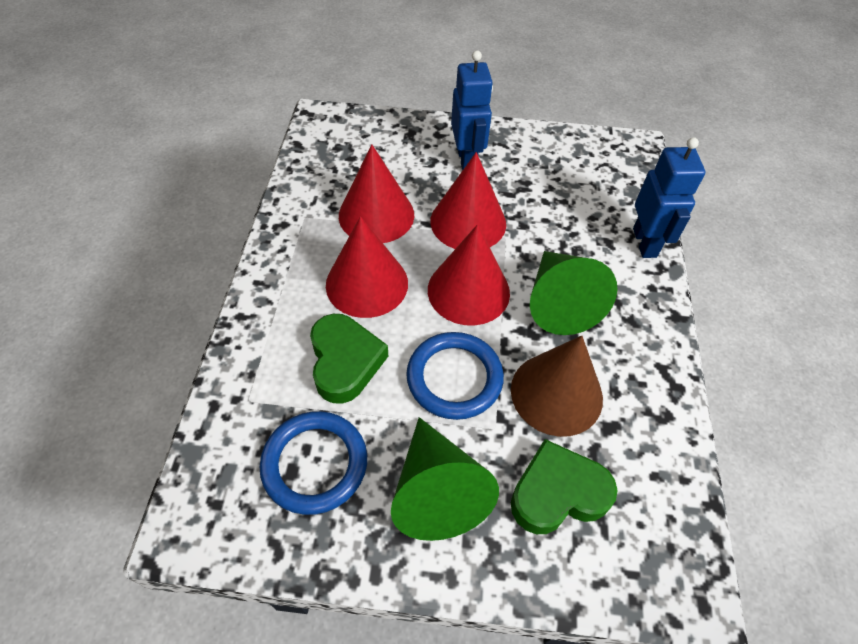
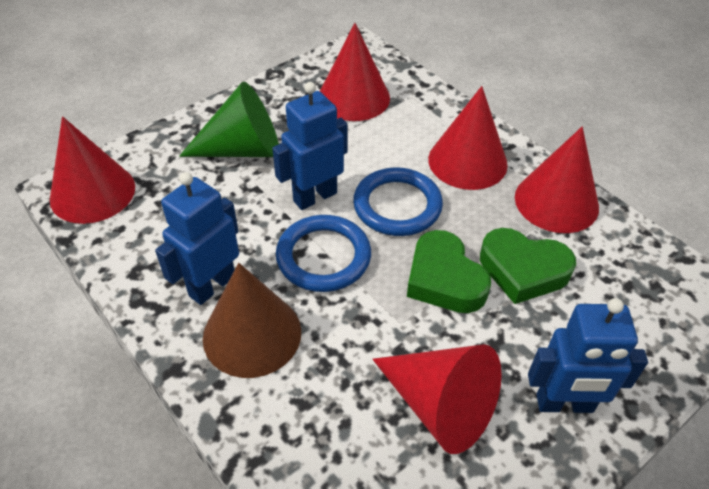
blue robot: 2 -> 3
green cone: 2 -> 1
red cone: 4 -> 5

